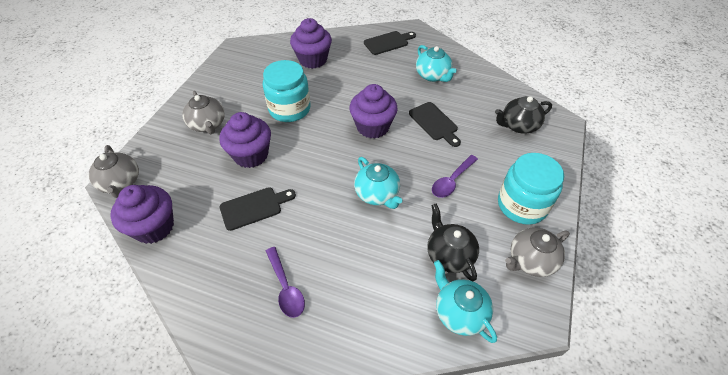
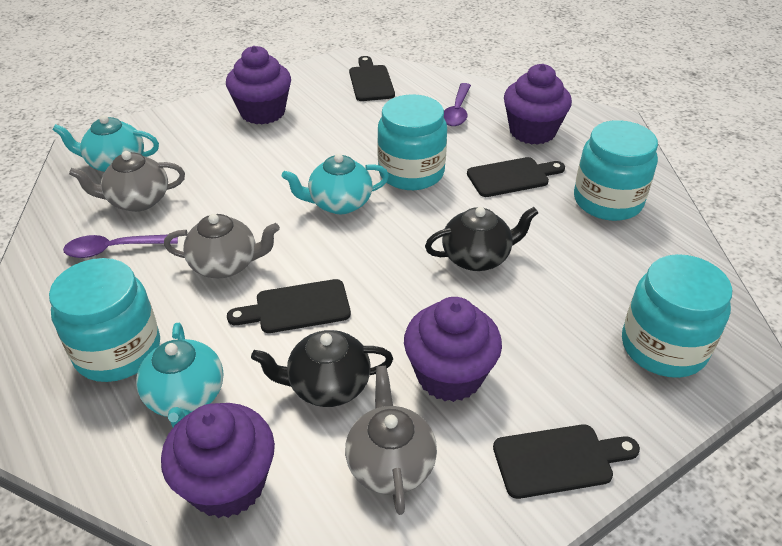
black cutting board: 3 -> 4
turquoise jar: 2 -> 4

